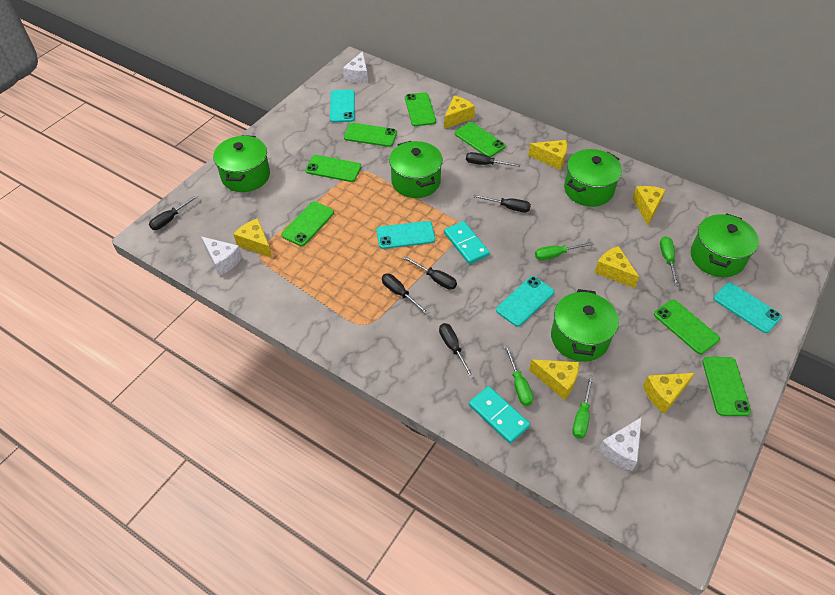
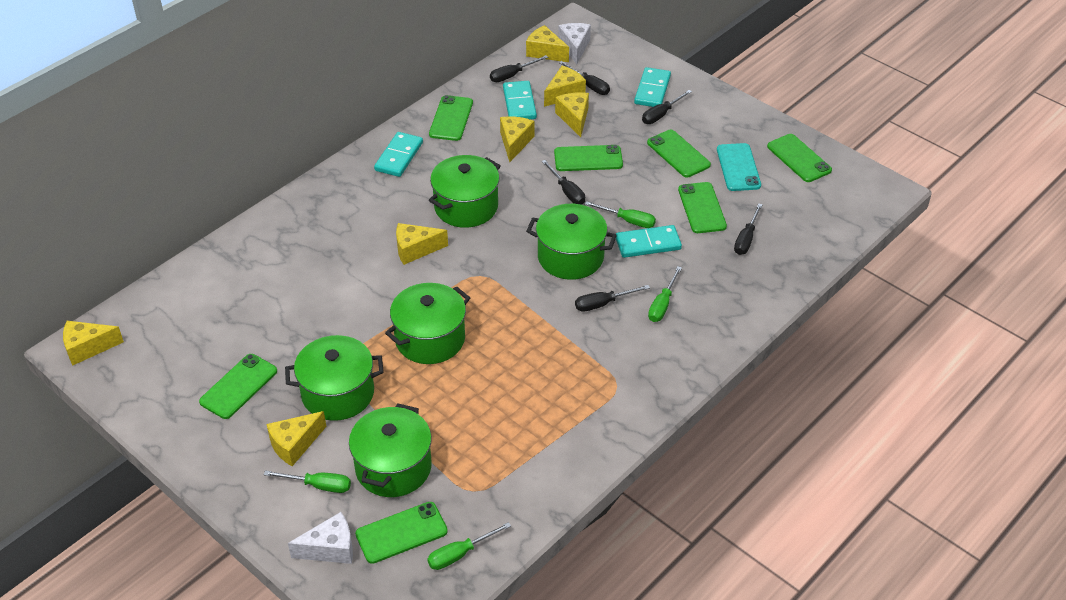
turquoise domino: 2 -> 4
turquoise phone: 4 -> 1
white cheese: 3 -> 2

